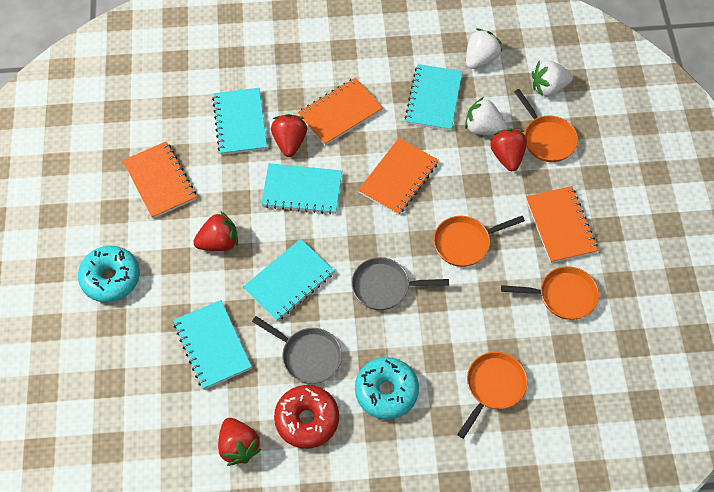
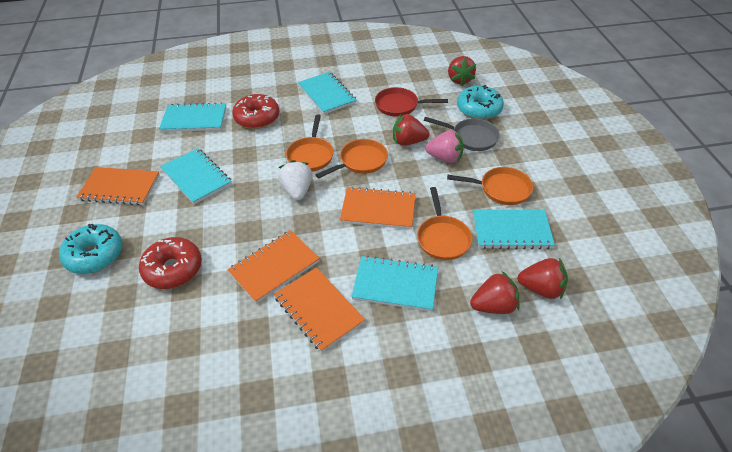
grey pan: 2 -> 1
pink strawberry: 0 -> 1
red donut: 1 -> 2
red pan: 0 -> 1
white strawberry: 3 -> 1

